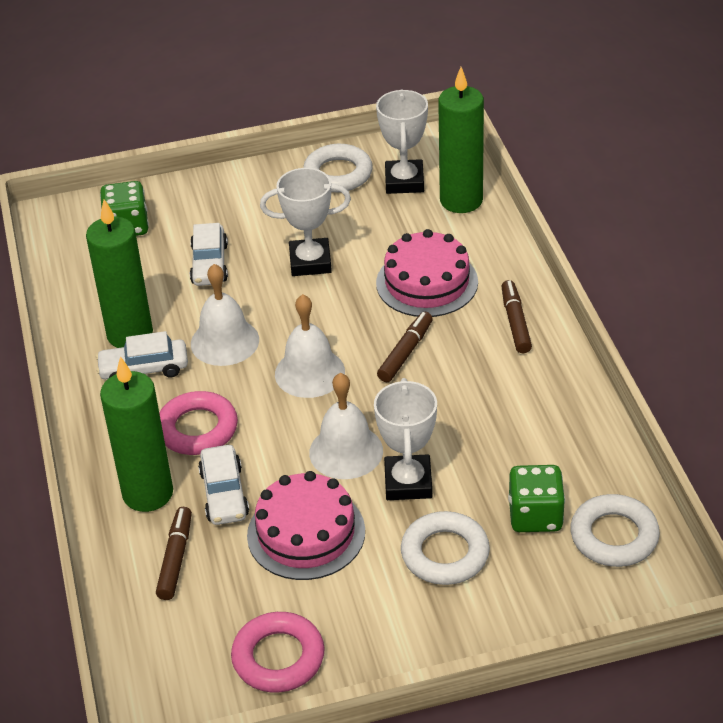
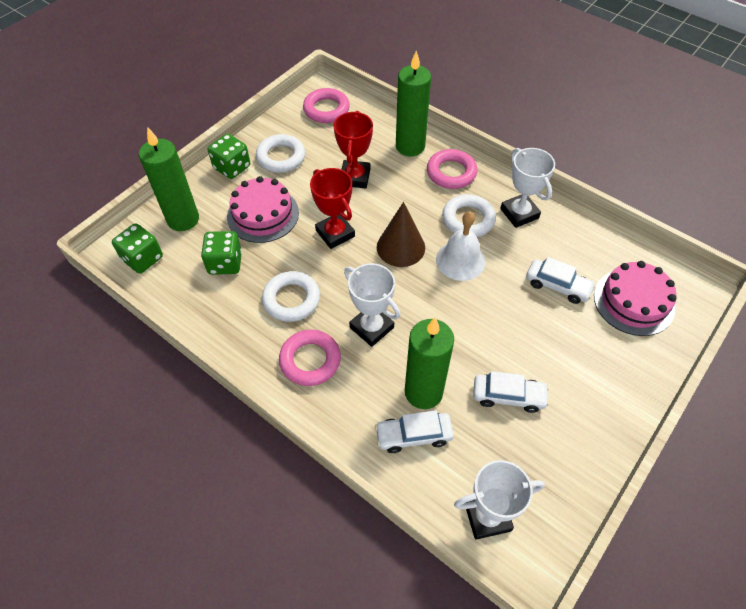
brown cone: 0 -> 1
brown marker: 3 -> 0
green dice: 2 -> 3
pink ring: 2 -> 3
red trophy: 0 -> 2
white bell: 3 -> 1

